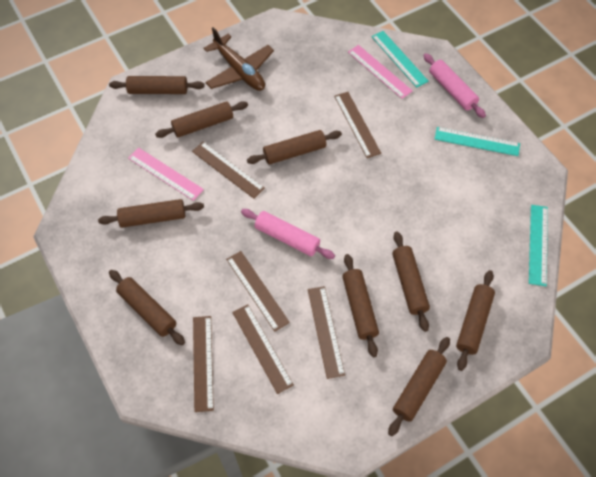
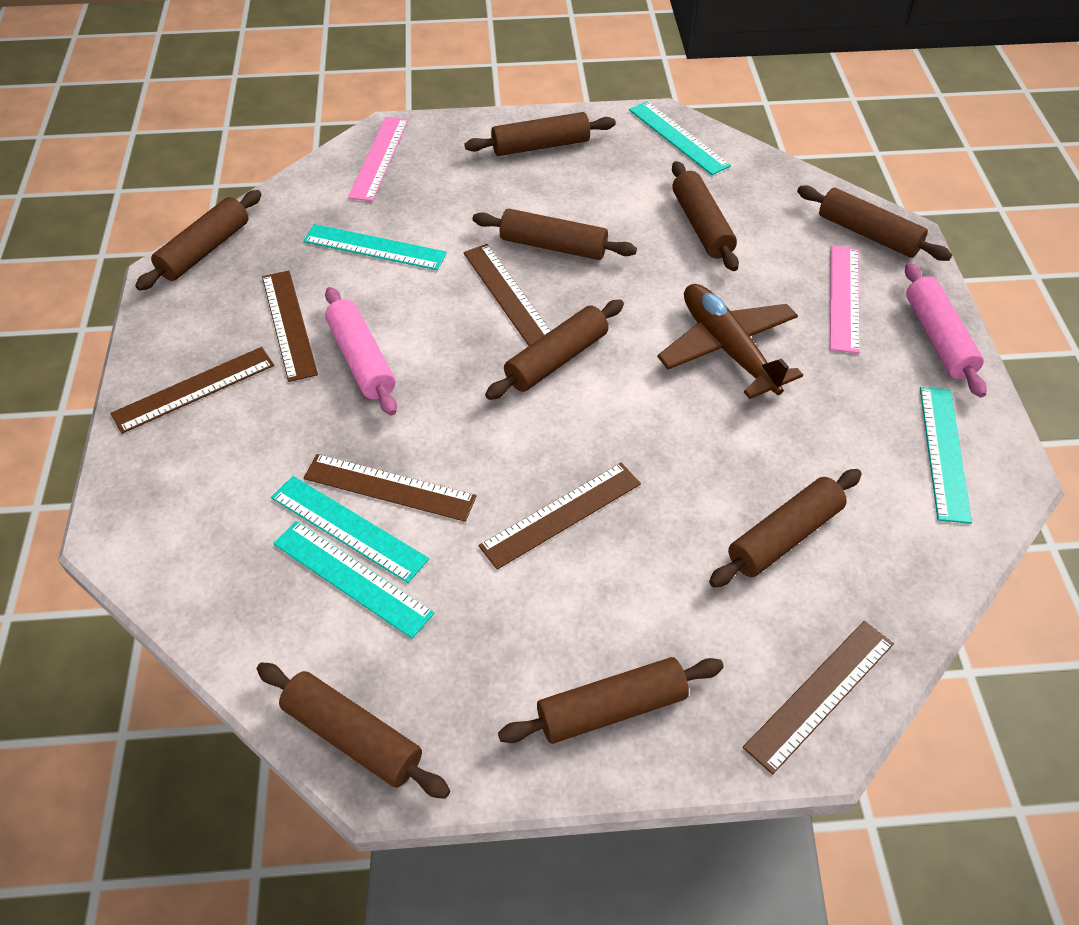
turquoise ruler: 3 -> 5

